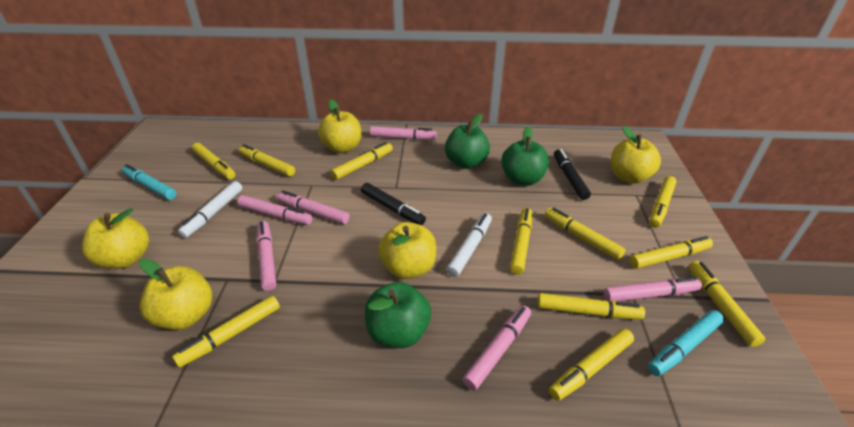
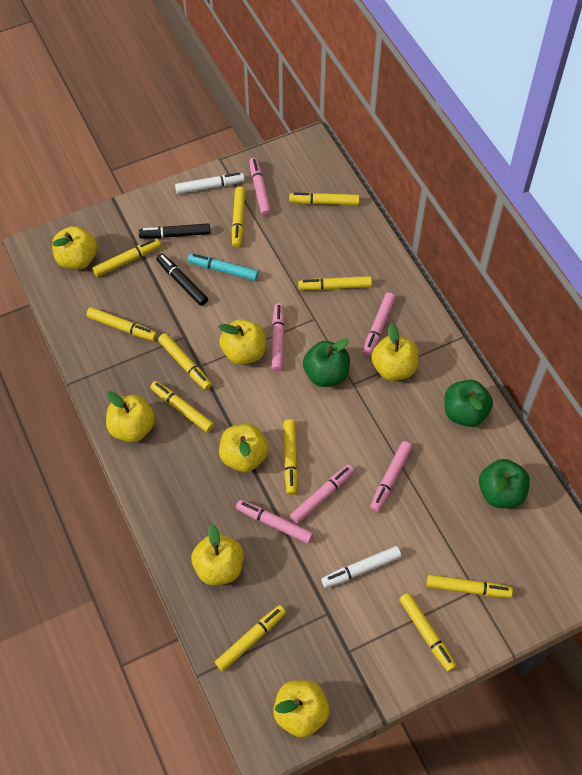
turquoise marker: 2 -> 1
yellow apple: 5 -> 7

